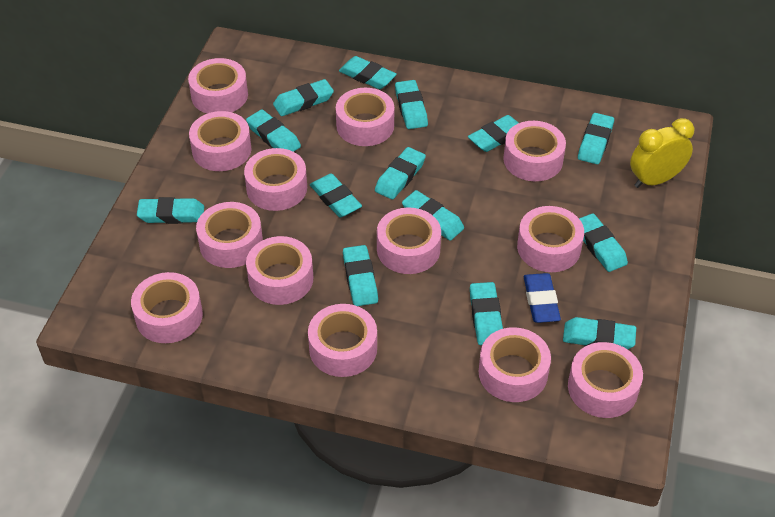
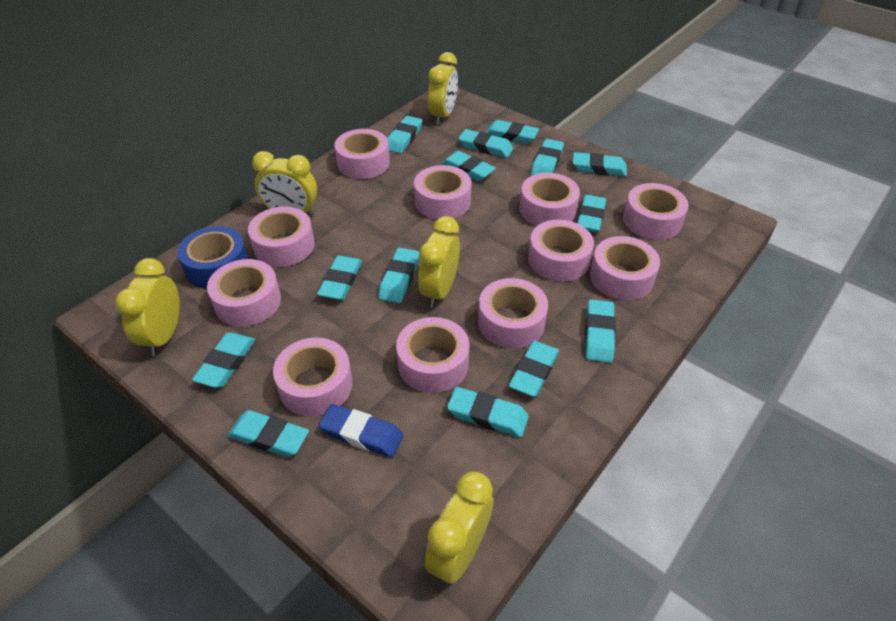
blue tape: 0 -> 1
pink tape: 13 -> 11
yellow clock: 1 -> 5

